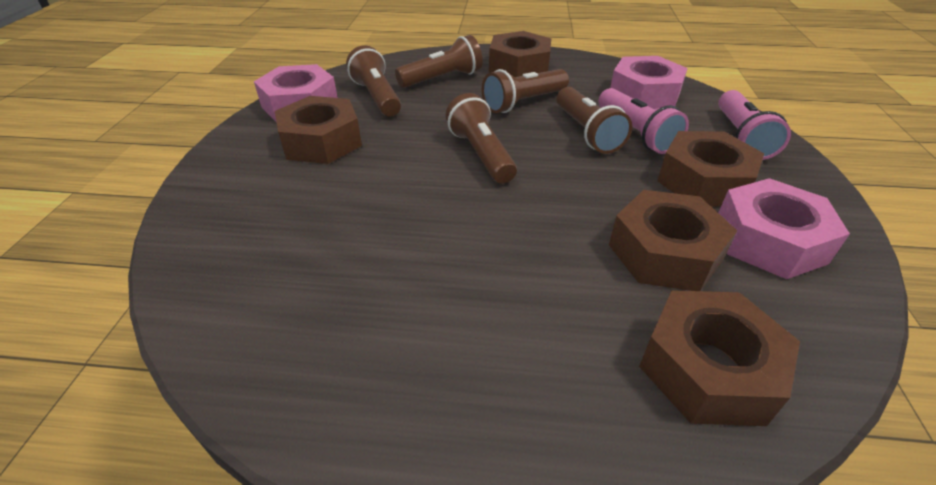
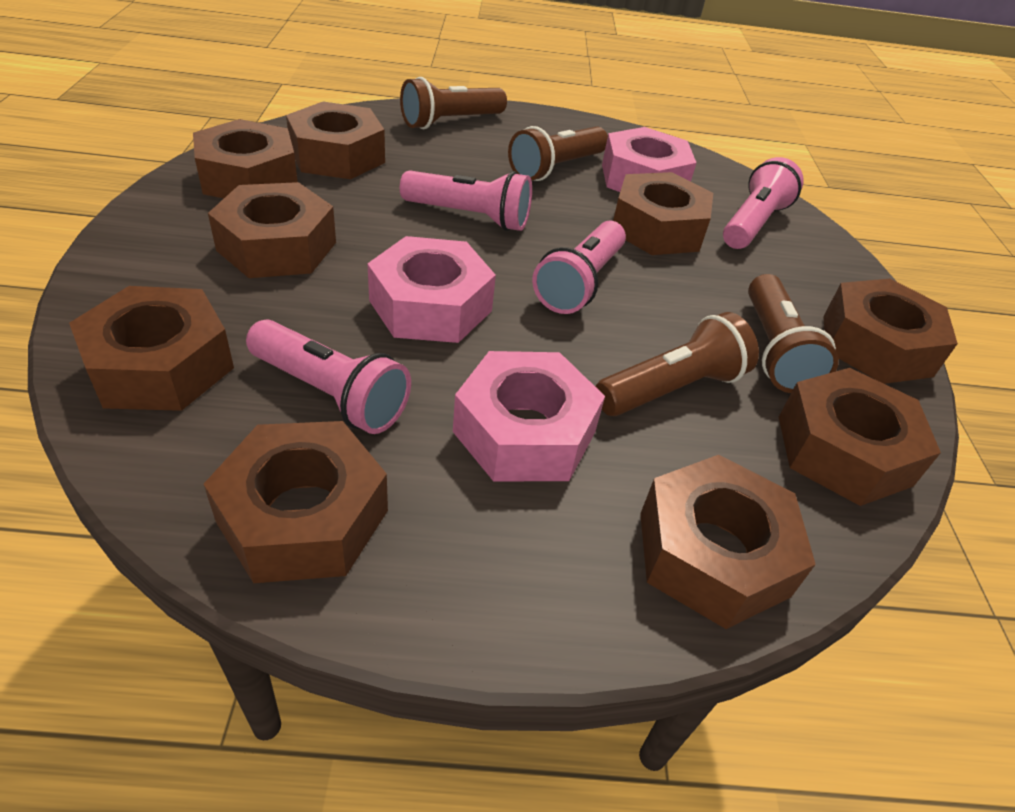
brown flashlight: 5 -> 4
brown nut: 5 -> 9
pink flashlight: 2 -> 4

